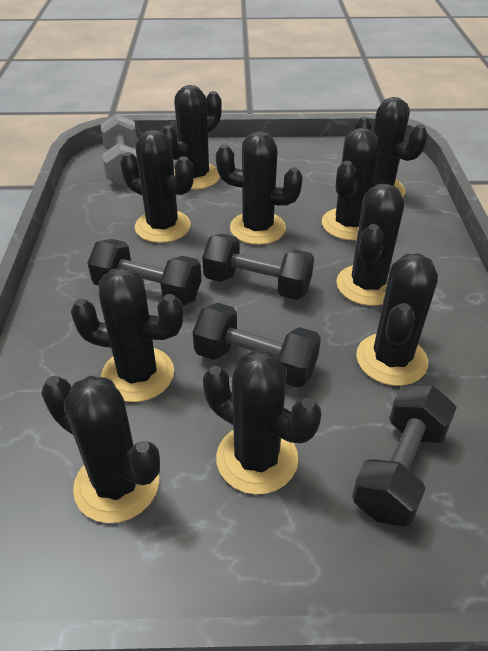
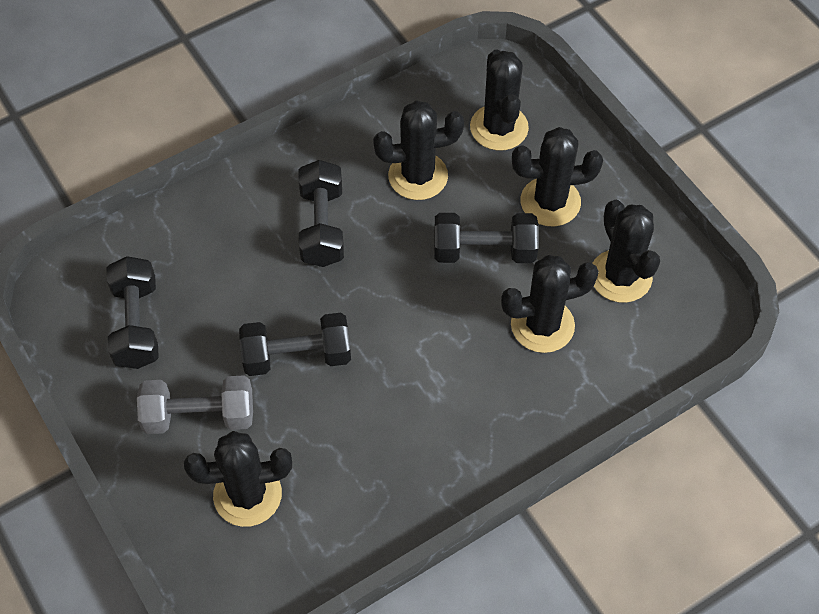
black cactus: 10 -> 6

